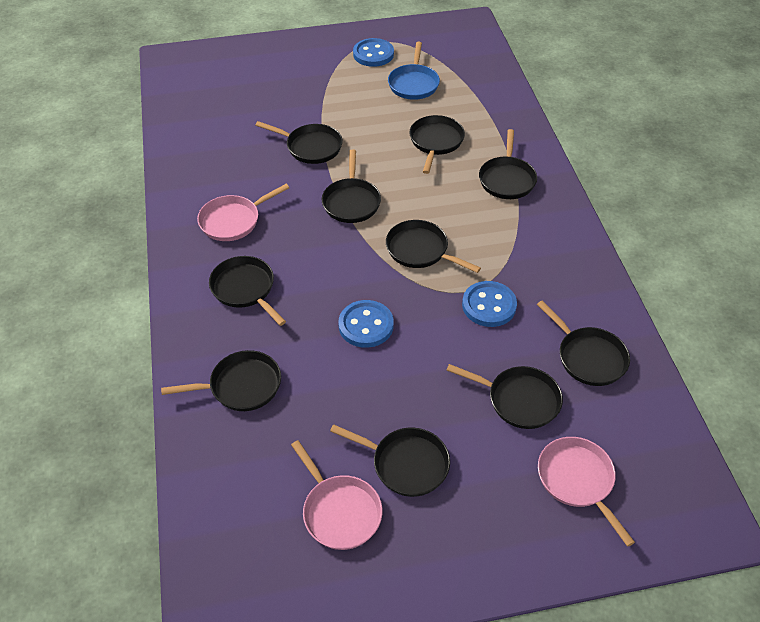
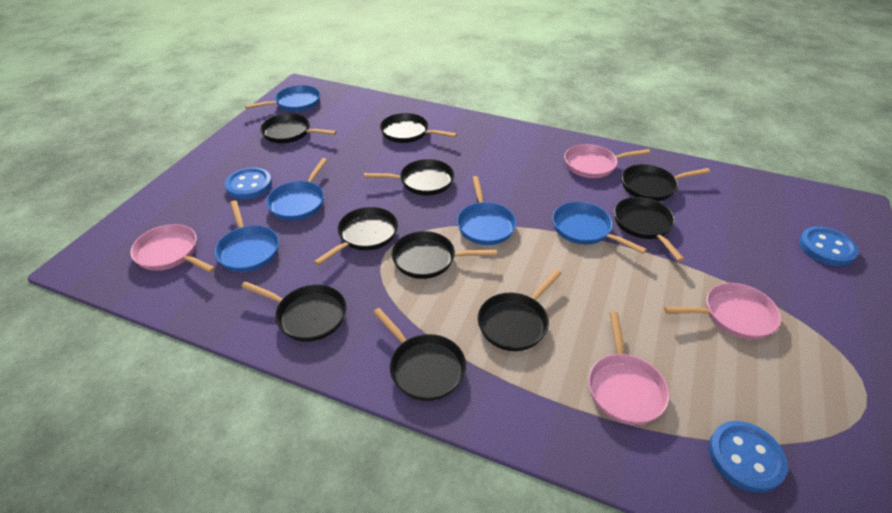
blue pan: 1 -> 5
pink pan: 3 -> 4

